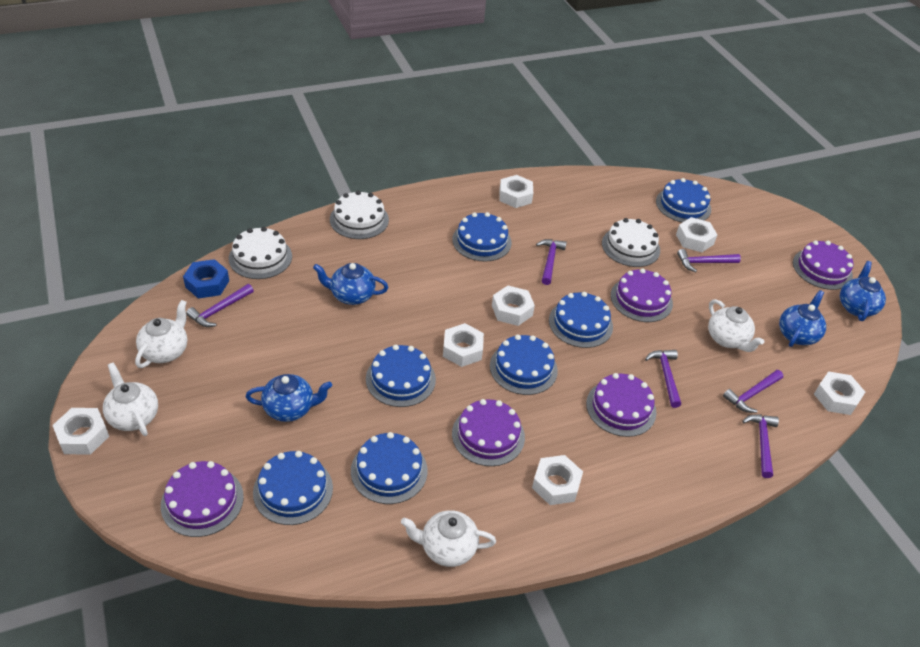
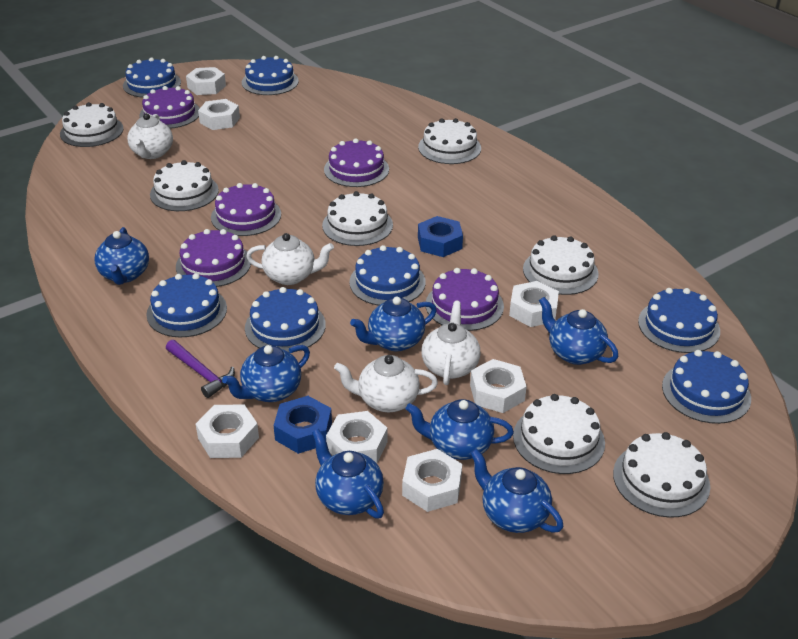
blue nut: 1 -> 2
blue teapot: 4 -> 7
purple hammer: 6 -> 1
white cake: 3 -> 7

